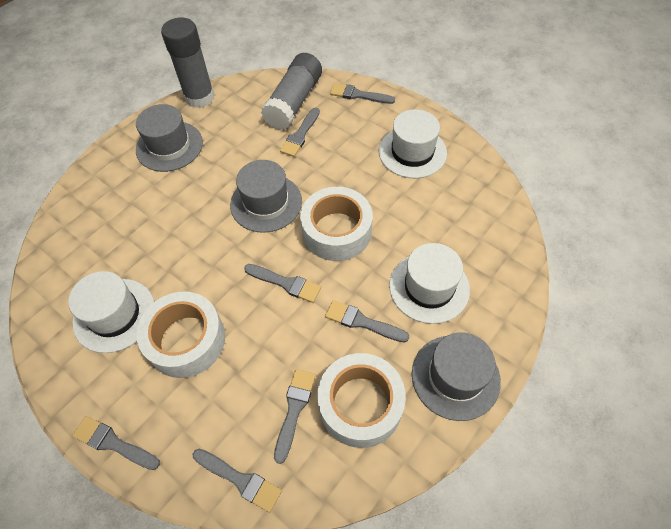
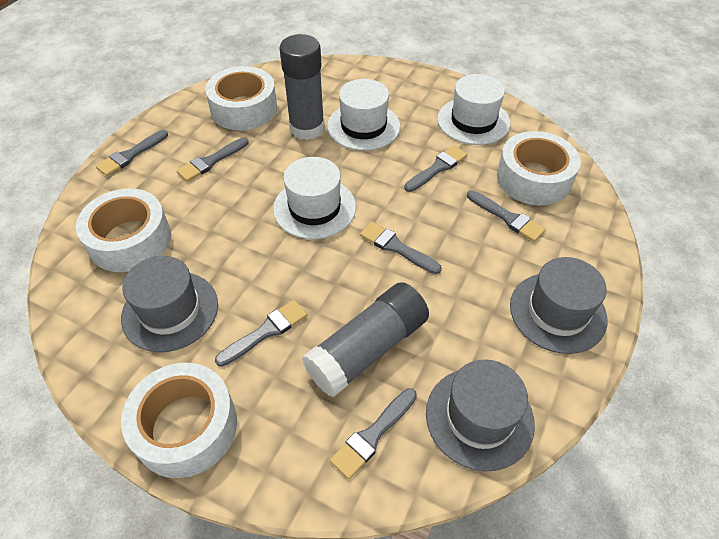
white tape: 3 -> 4

